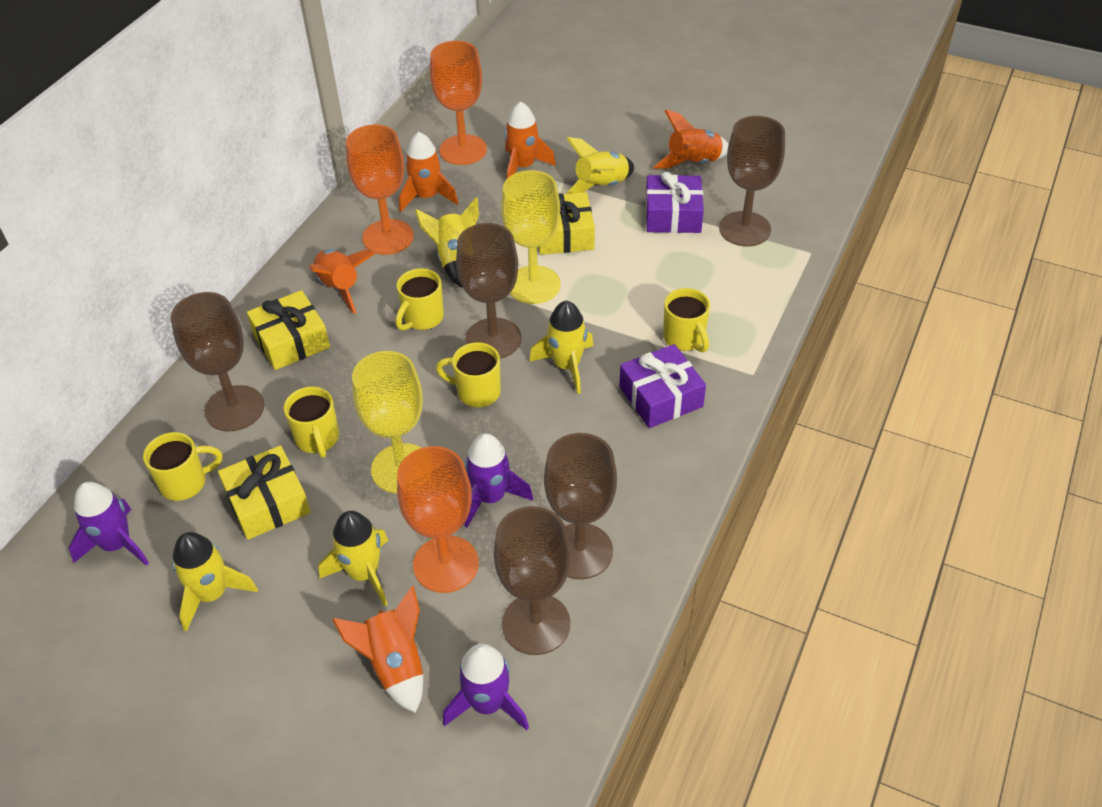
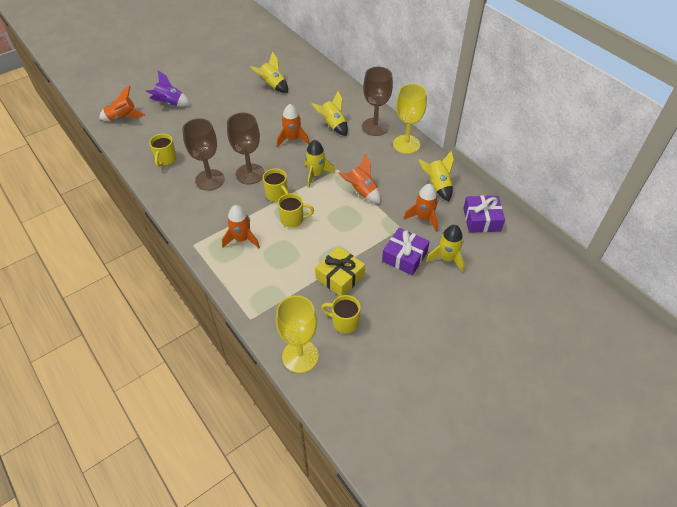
brown goblet: 5 -> 3
orange goblet: 3 -> 0
purple rocket: 3 -> 1
yellow gift: 3 -> 1
yellow mug: 5 -> 4

